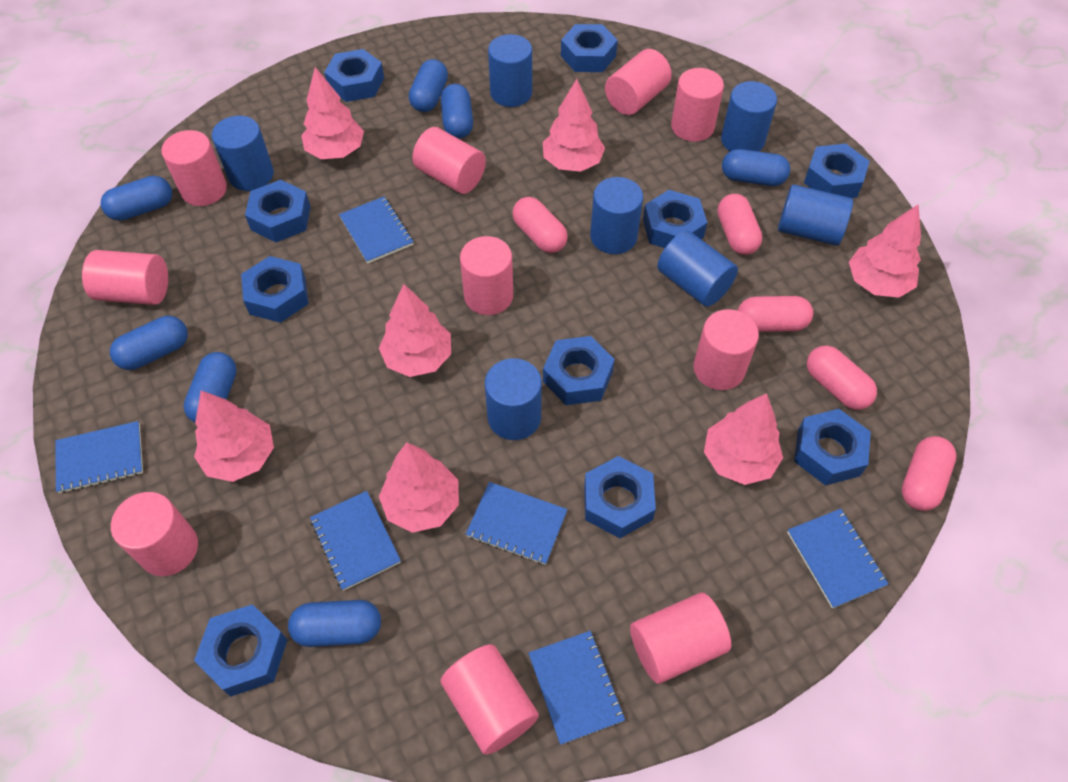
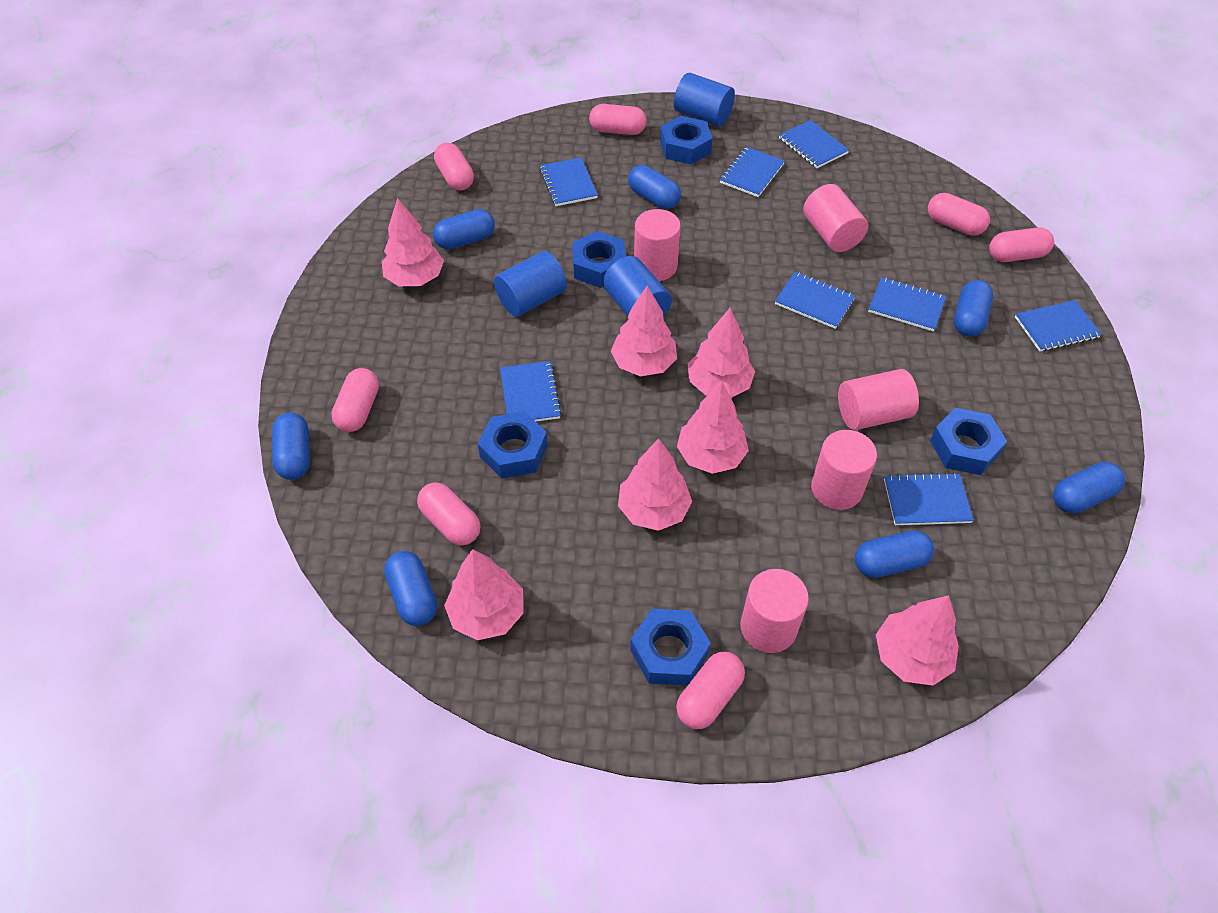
blue cylinder: 7 -> 3
blue notebook: 6 -> 8
blue nut: 10 -> 5
pink capsule: 5 -> 7
pink cylinder: 10 -> 5

